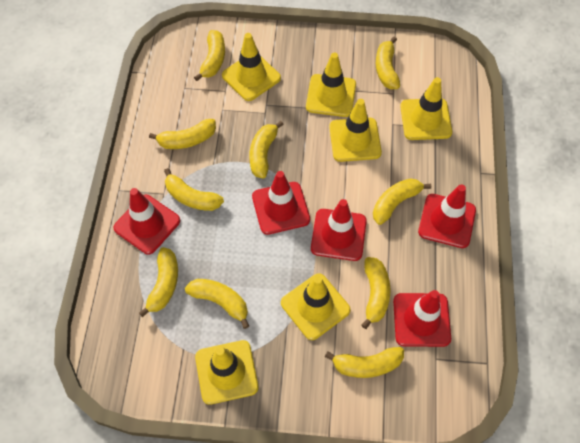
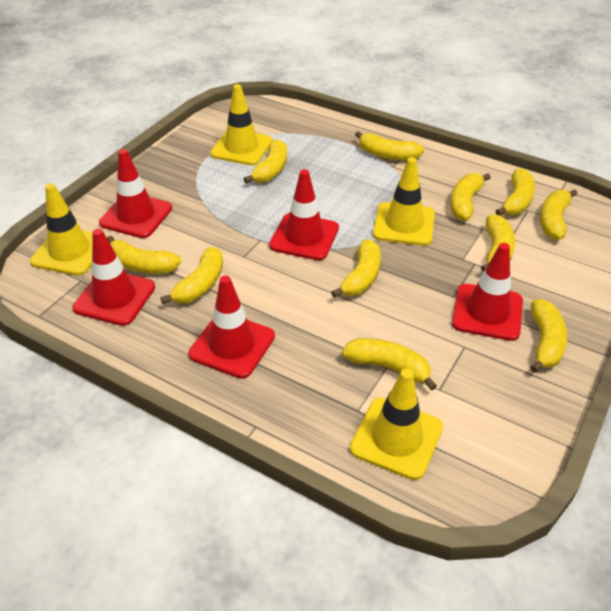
yellow banana: 10 -> 11
yellow traffic cone: 6 -> 4

